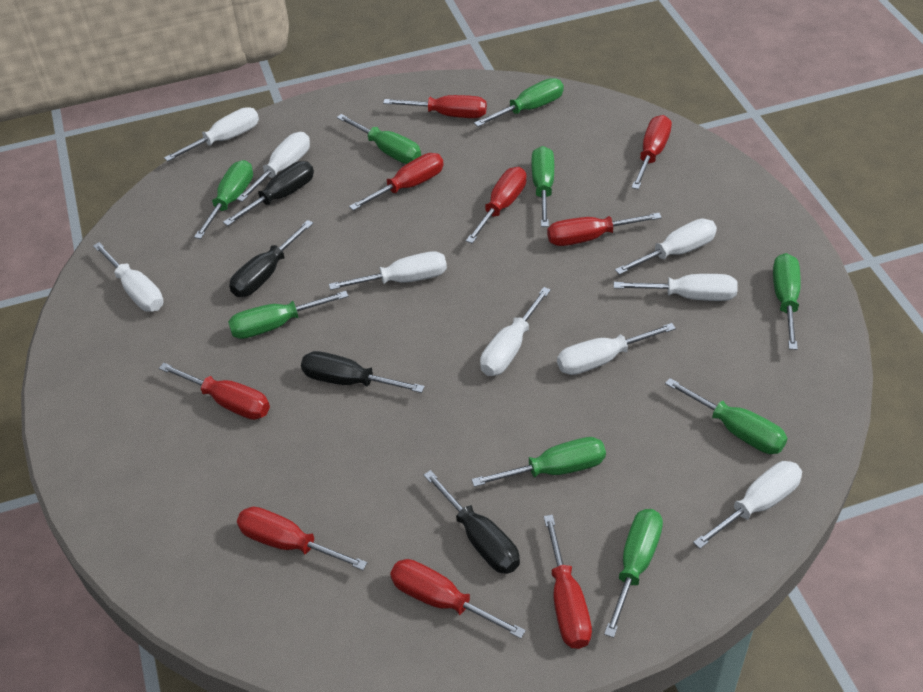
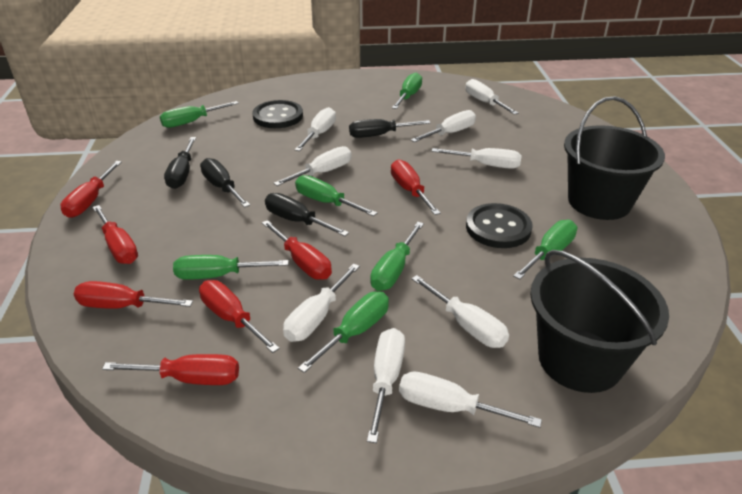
black bucket: 0 -> 2
black button: 0 -> 2
green screwdriver: 9 -> 7
red screwdriver: 9 -> 7

